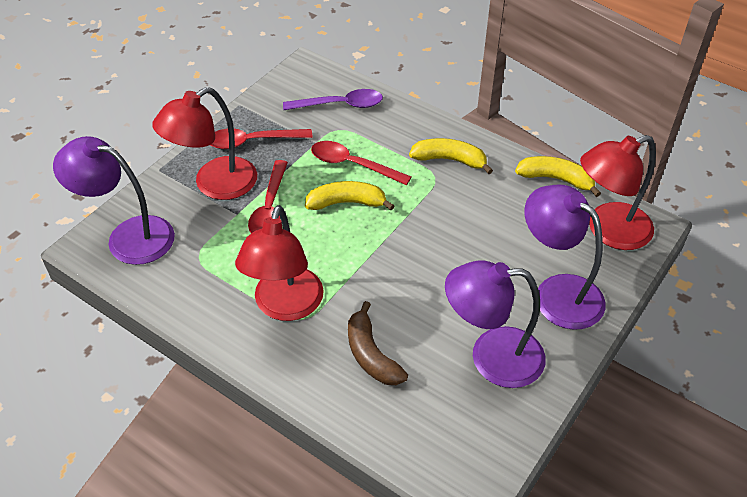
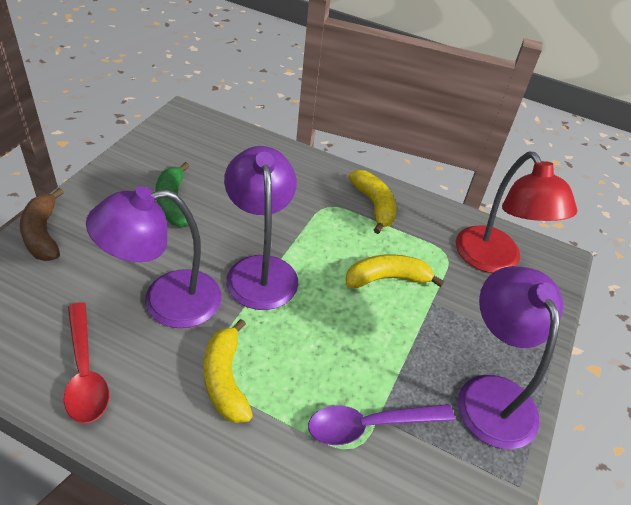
green banana: 0 -> 1
red lamp: 3 -> 1
red spoon: 3 -> 1

